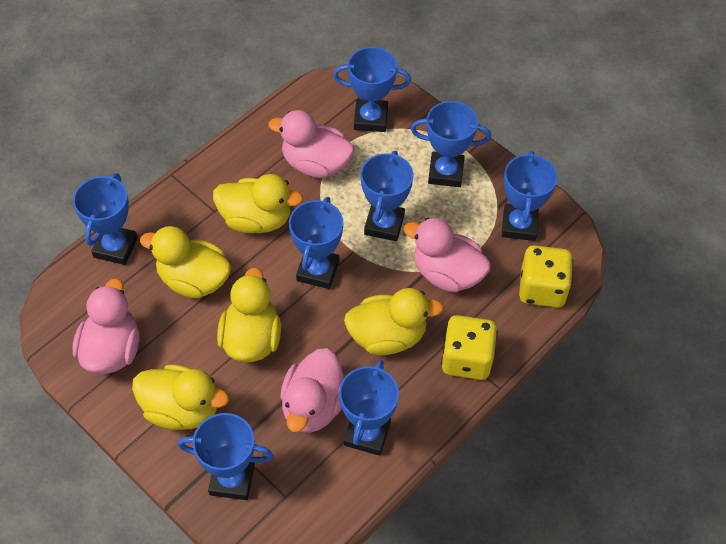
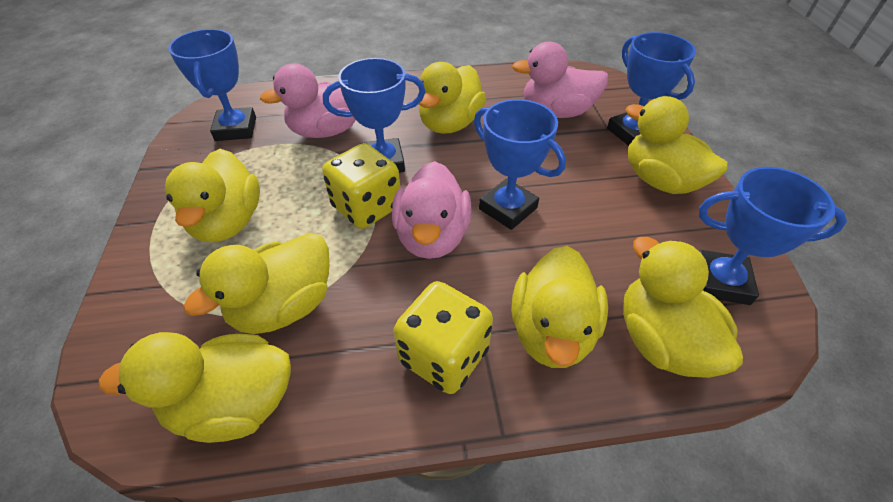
blue trophy: 8 -> 5
pink duck: 4 -> 3
yellow duck: 5 -> 7

